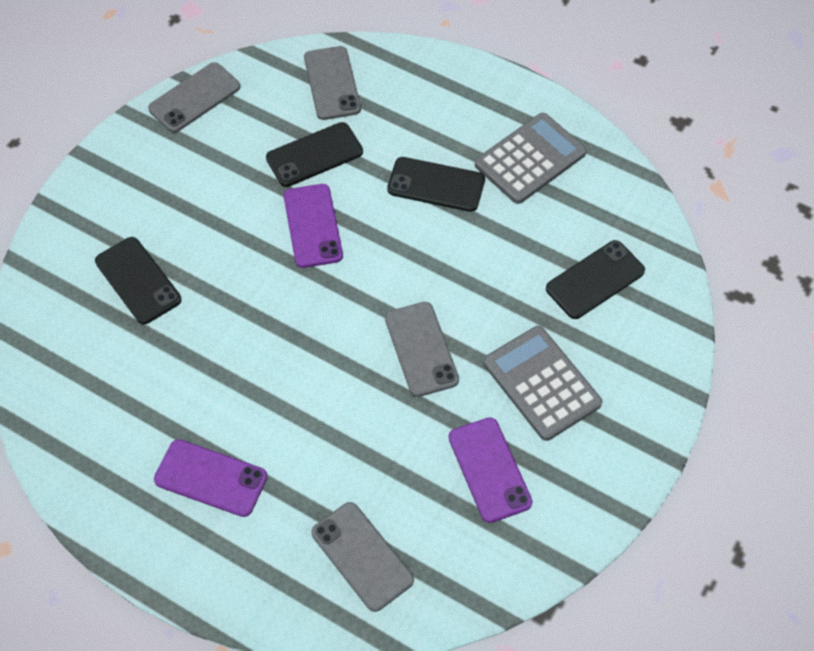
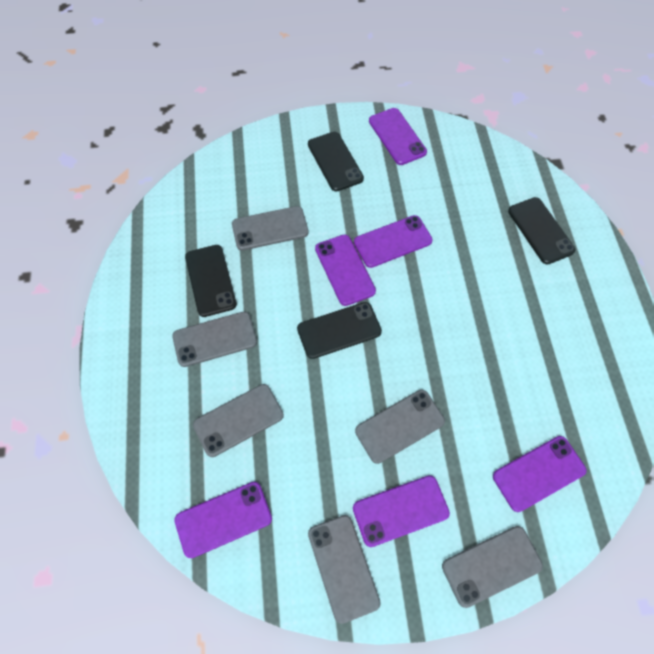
grey calculator: 2 -> 0
grey phone: 4 -> 6
purple phone: 3 -> 6

